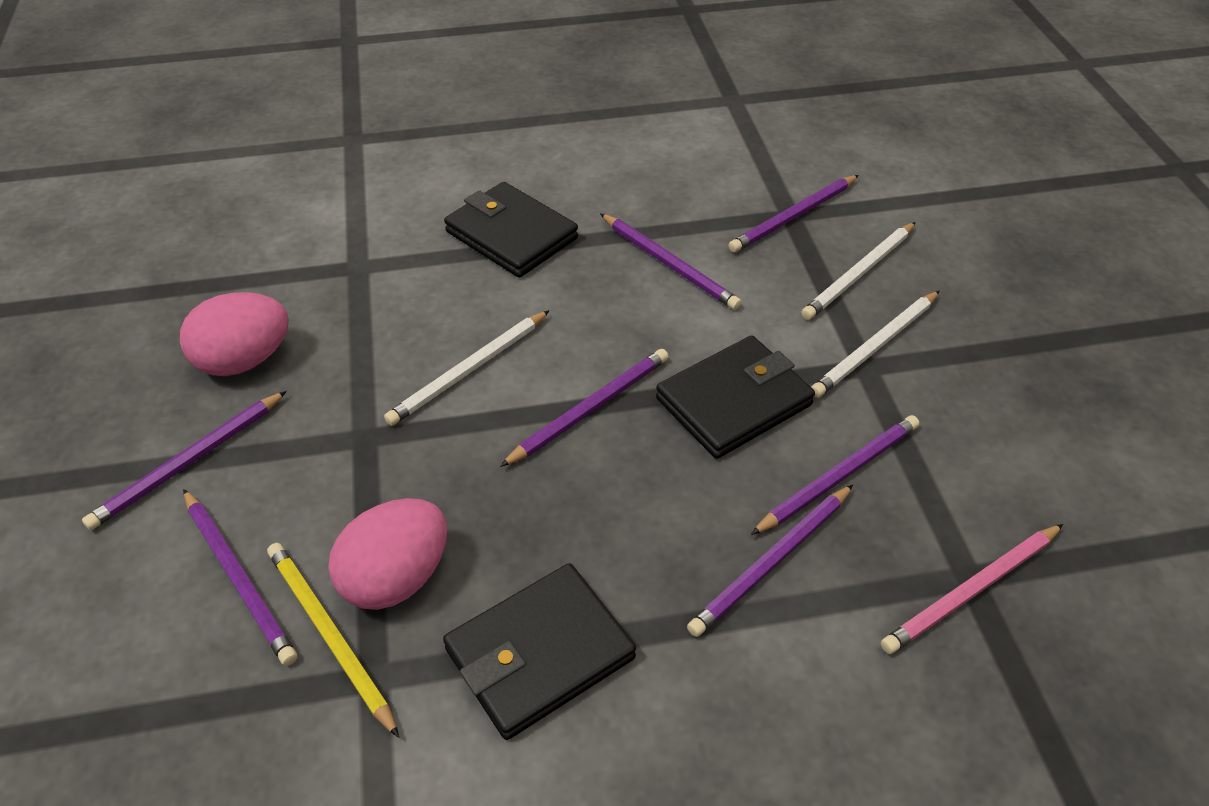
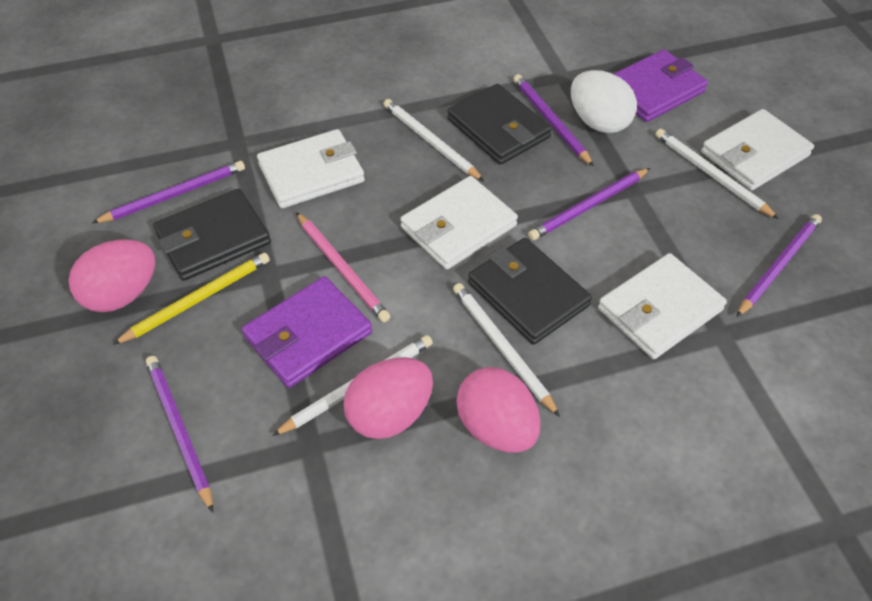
pink egg: 2 -> 3
purple pencil: 7 -> 5
purple wallet: 0 -> 2
white egg: 0 -> 1
white pencil: 3 -> 4
white wallet: 0 -> 4

